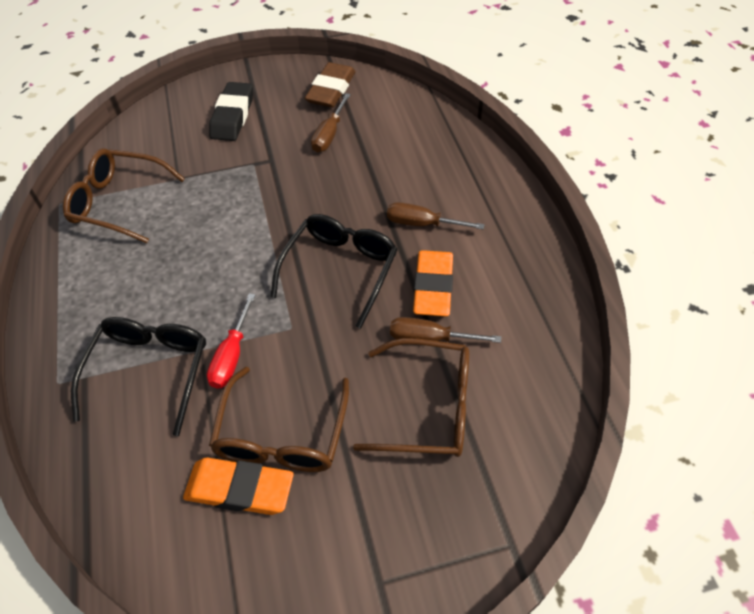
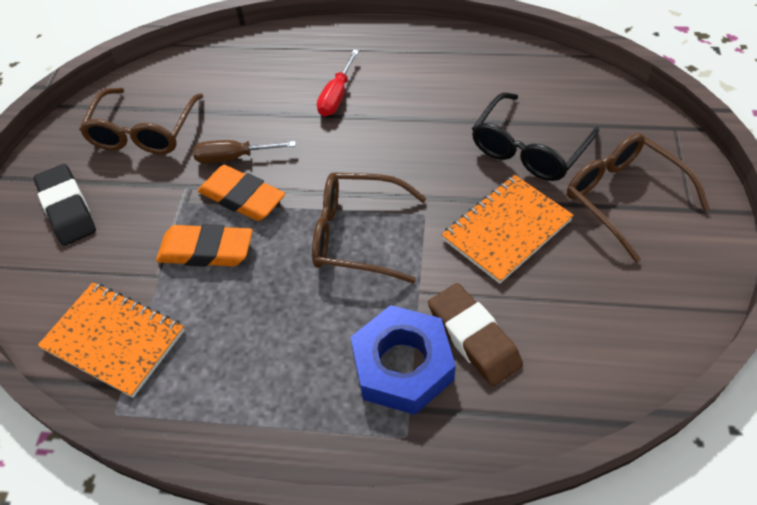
black glasses: 2 -> 1
blue nut: 0 -> 1
brown screwdriver: 3 -> 1
orange notebook: 0 -> 2

